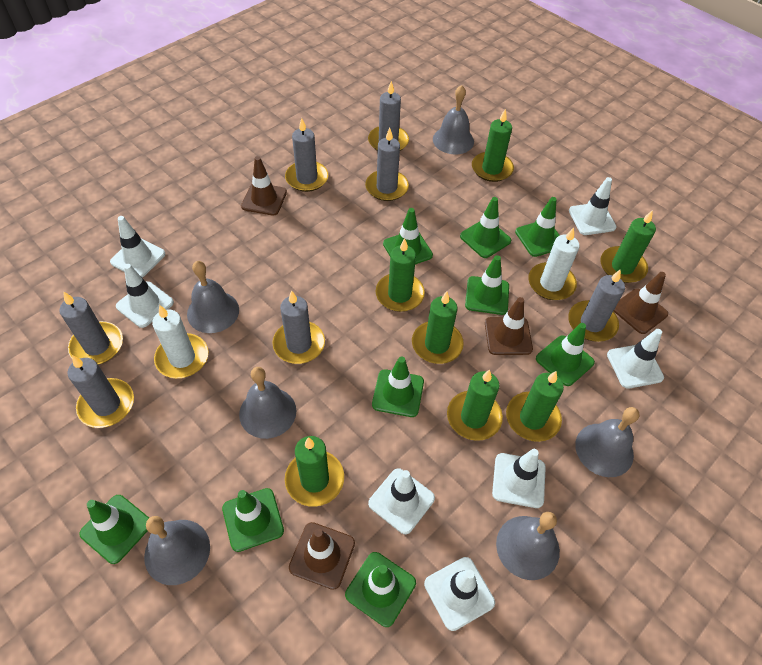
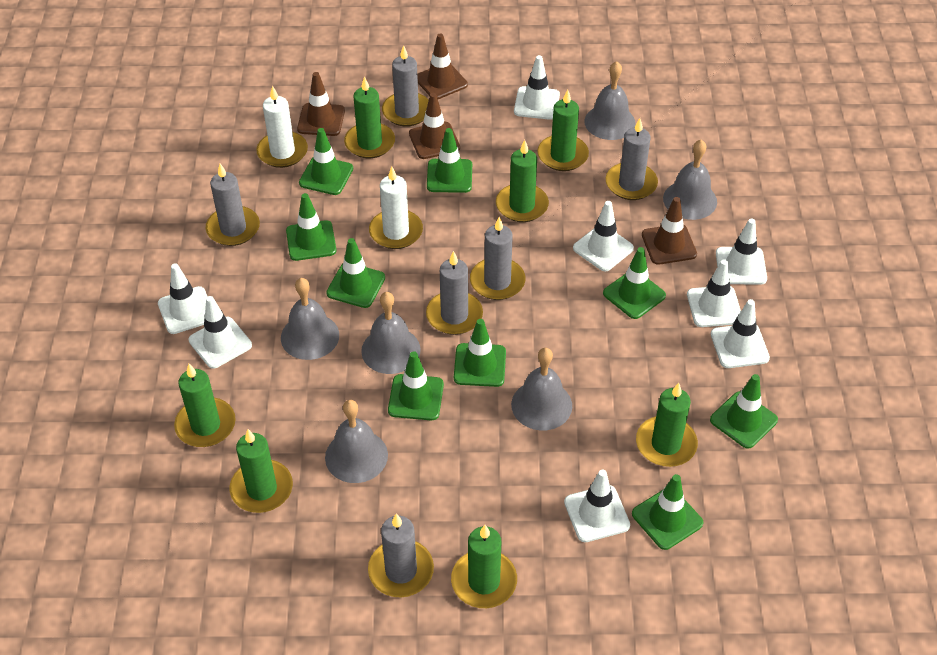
grey candle: 7 -> 6
white traffic cone: 7 -> 8

